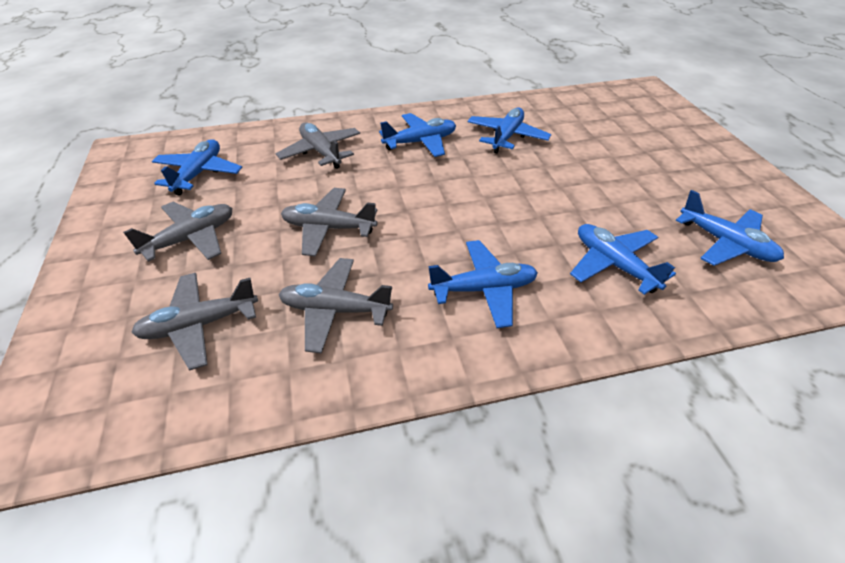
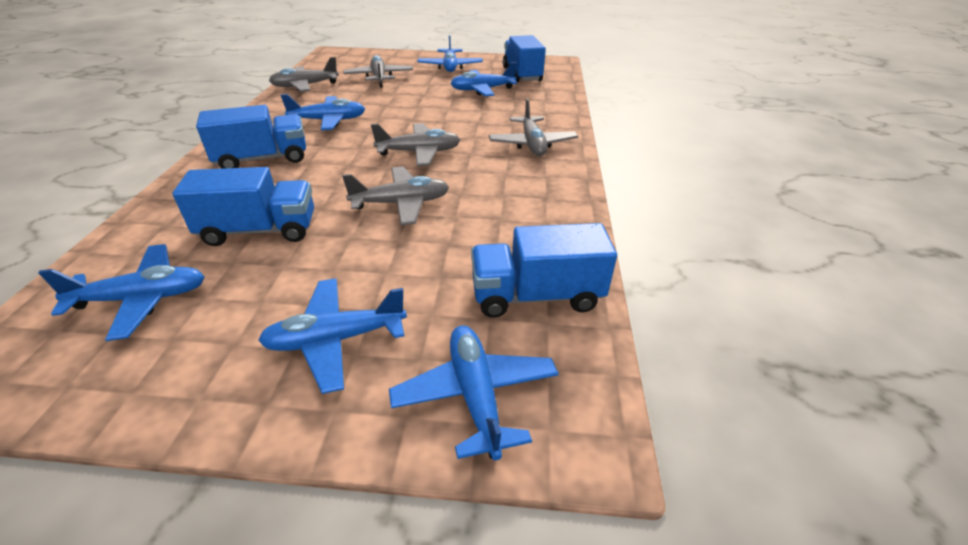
blue truck: 0 -> 4

